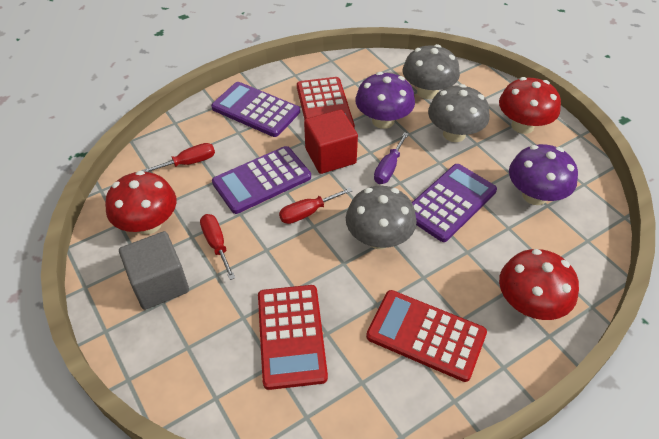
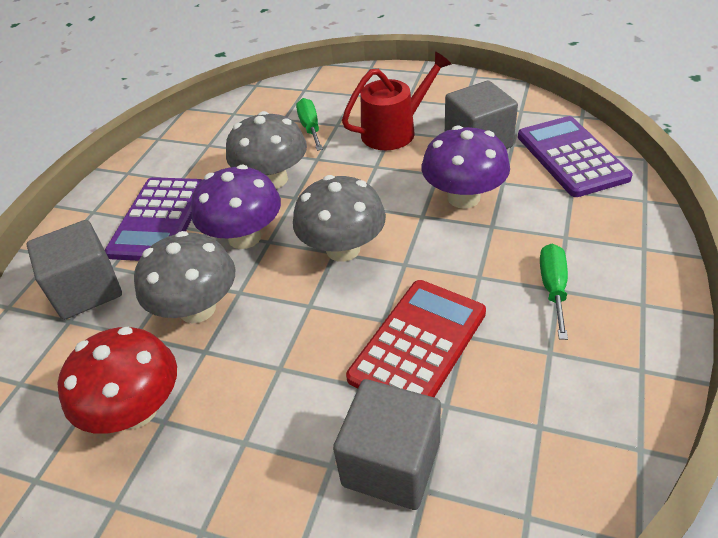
green screwdriver: 0 -> 2
grey cube: 1 -> 3
purple calculator: 3 -> 2
purple screwdriver: 1 -> 0
red calculator: 3 -> 1
red cube: 1 -> 0
red mushroom: 3 -> 1
red screwdriver: 3 -> 0
red watering can: 0 -> 1

